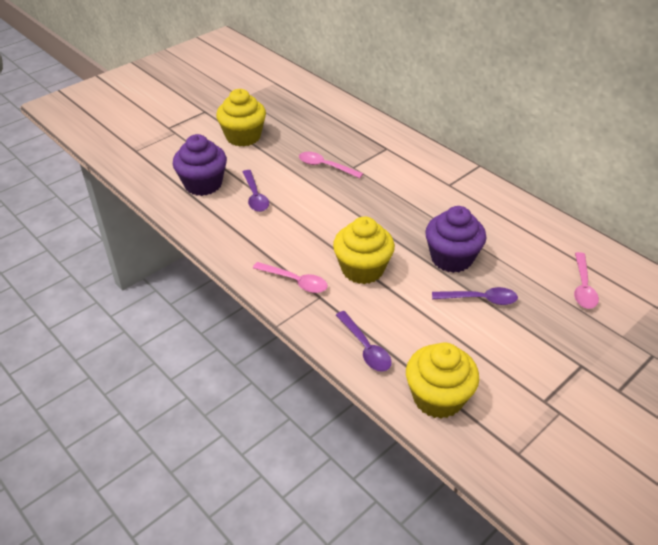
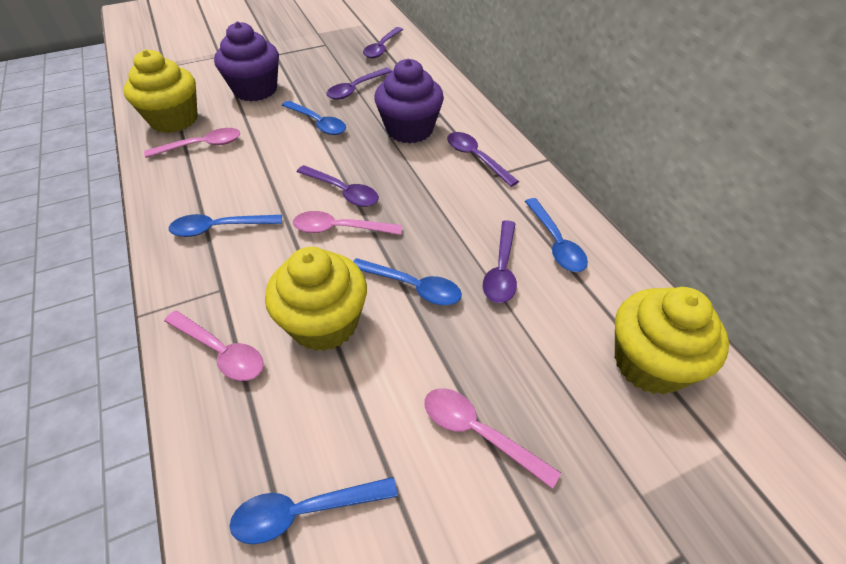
blue spoon: 0 -> 5
pink spoon: 3 -> 4
purple spoon: 3 -> 5

